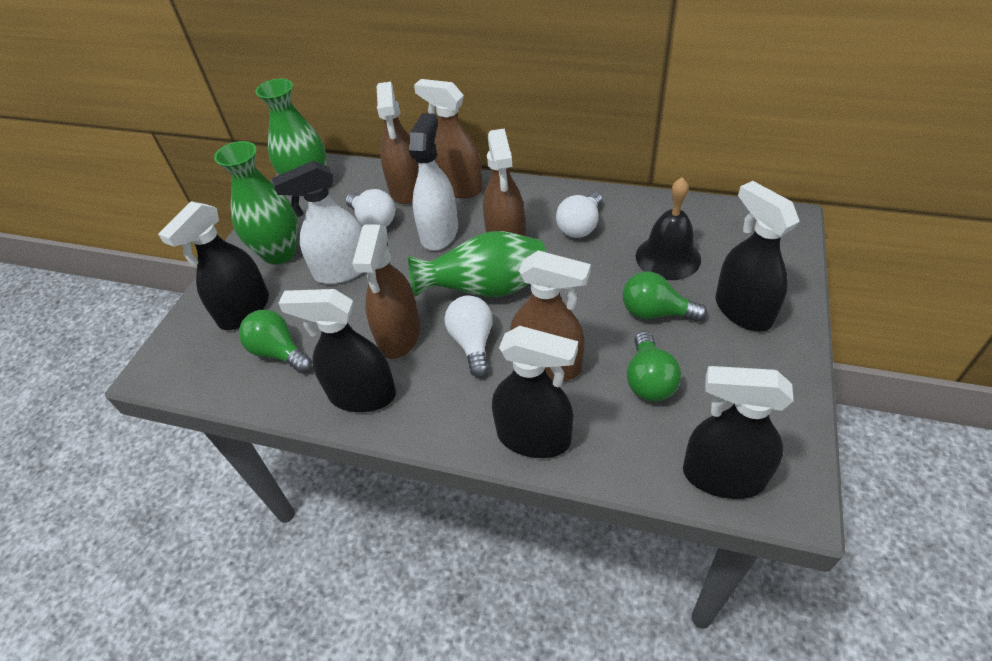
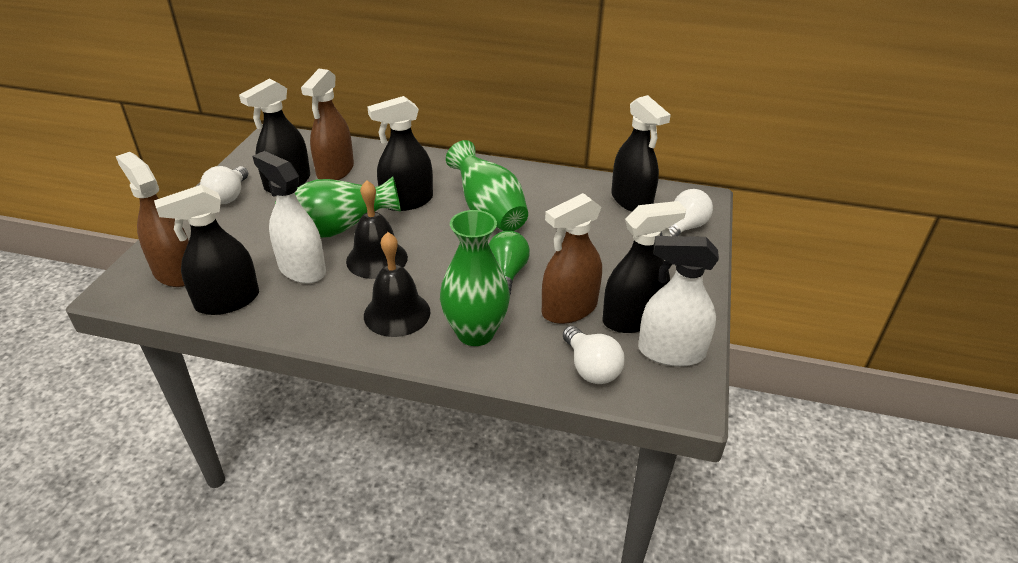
black bell: 1 -> 2
brown spray bottle: 5 -> 3
green light bulb: 3 -> 1

